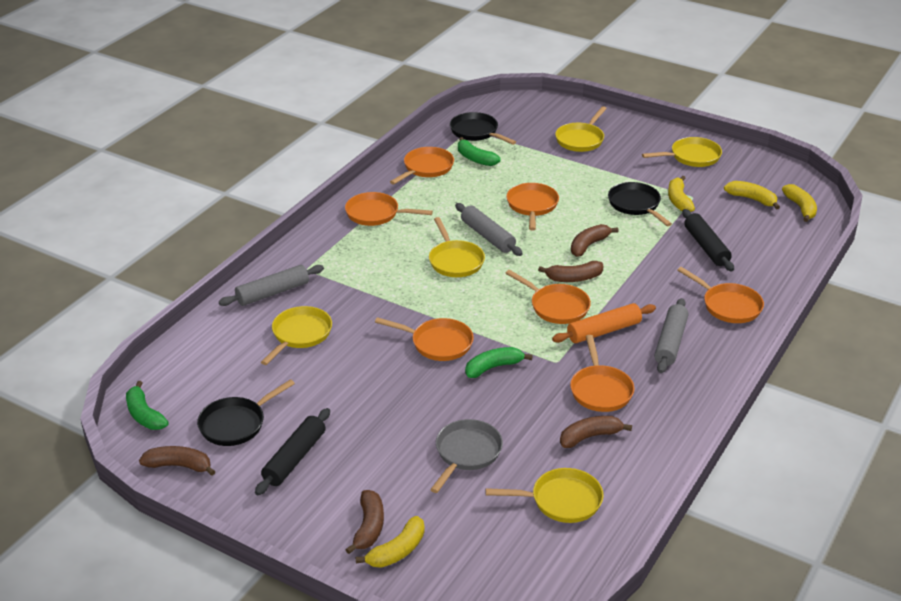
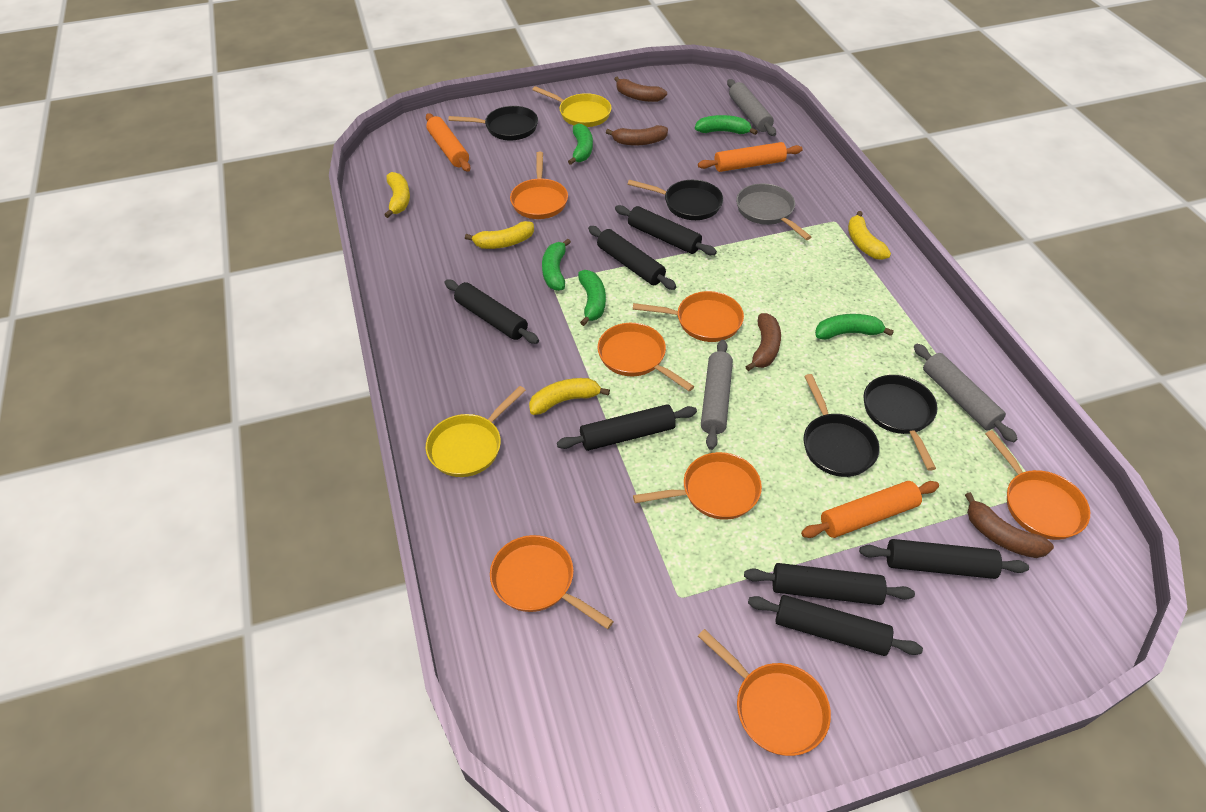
black pan: 3 -> 4
black rolling pin: 2 -> 7
brown banana: 5 -> 4
green banana: 3 -> 5
orange rolling pin: 1 -> 3
yellow pan: 5 -> 2

